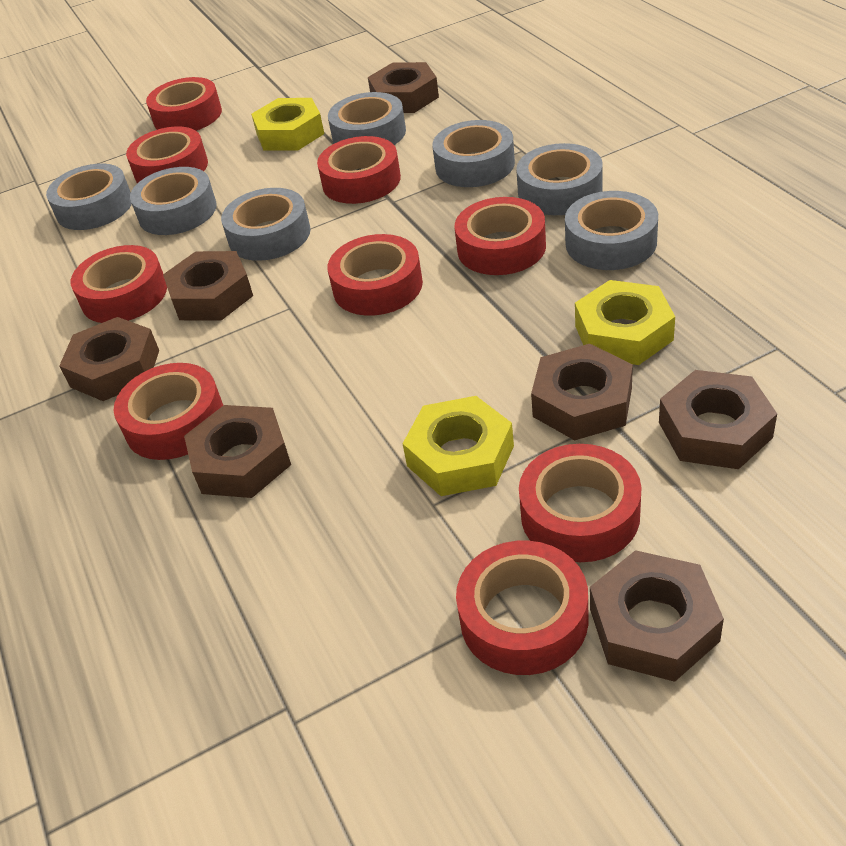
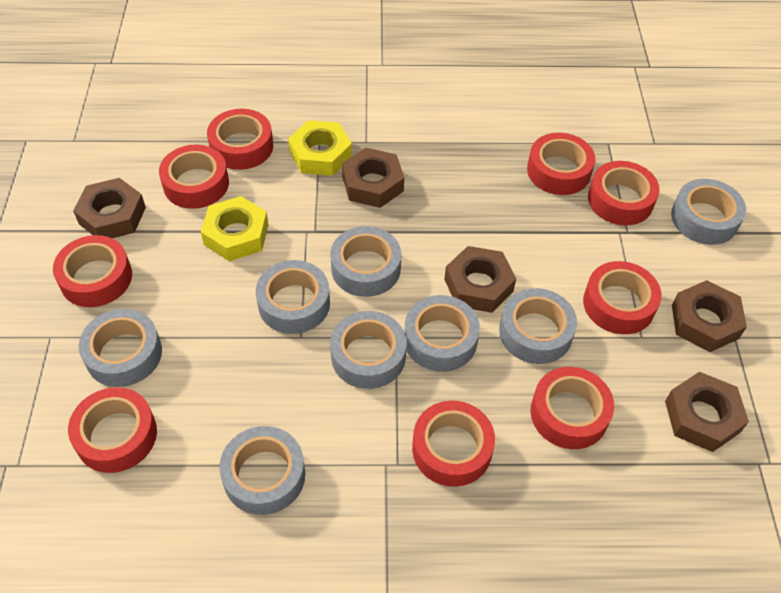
brown nut: 7 -> 5
grey tape: 7 -> 8
yellow nut: 3 -> 2

